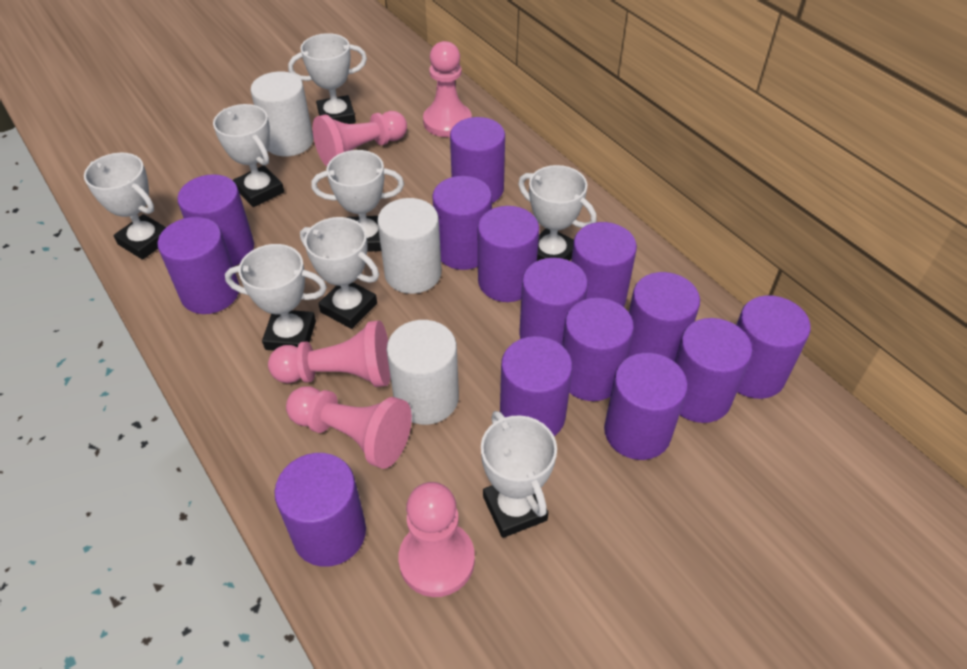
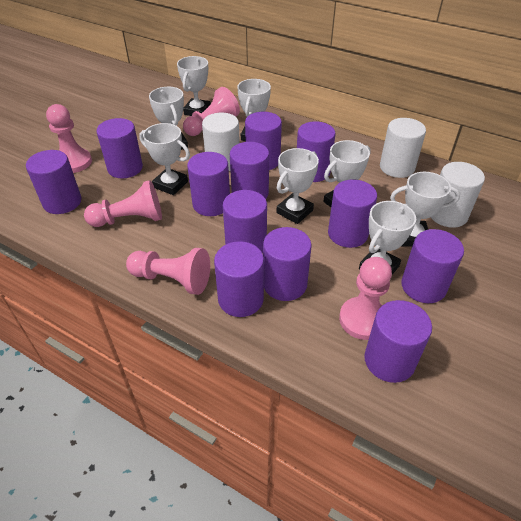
purple cylinder: 14 -> 12

